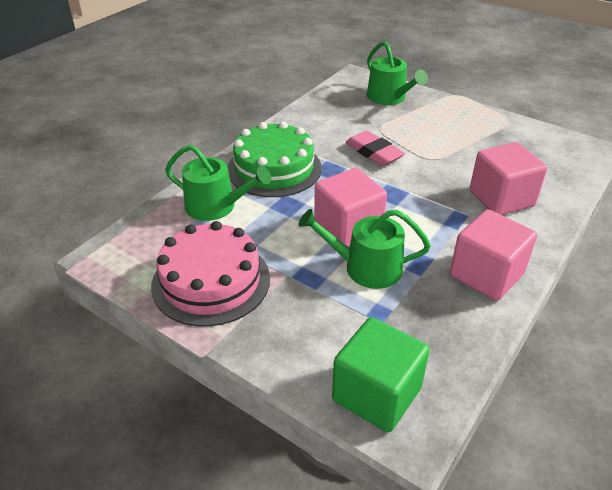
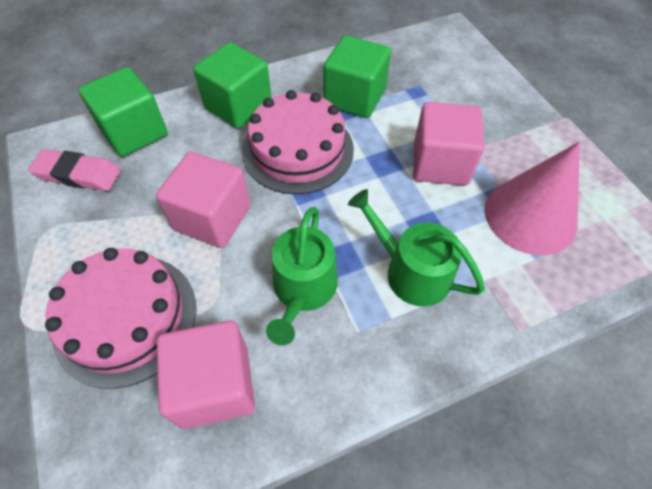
green cake: 1 -> 0
green cube: 1 -> 3
green watering can: 3 -> 2
pink cake: 1 -> 2
pink cone: 0 -> 1

